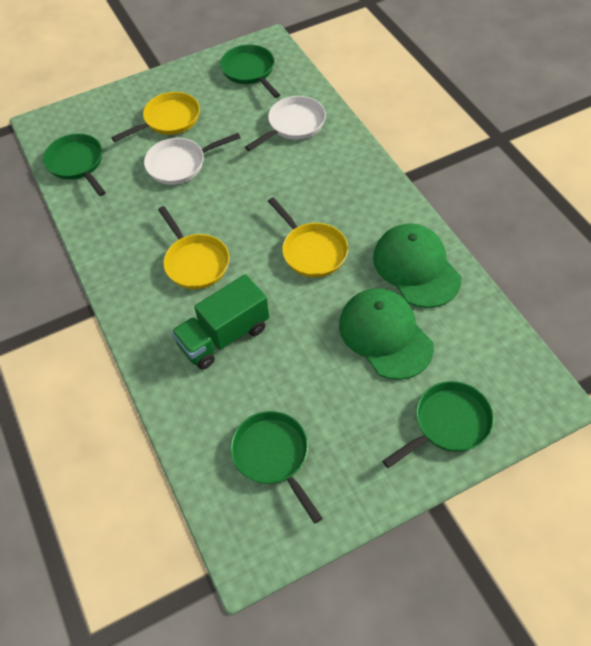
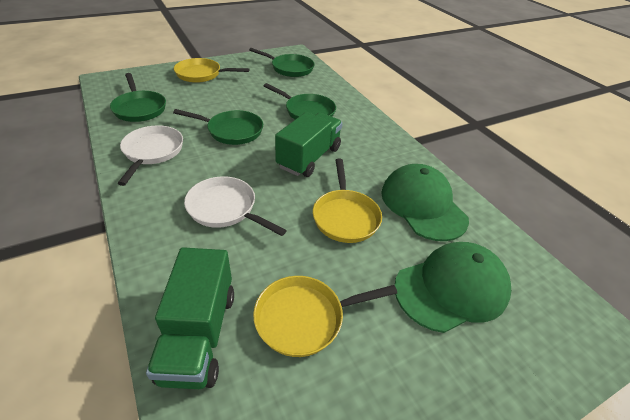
green truck: 1 -> 2

